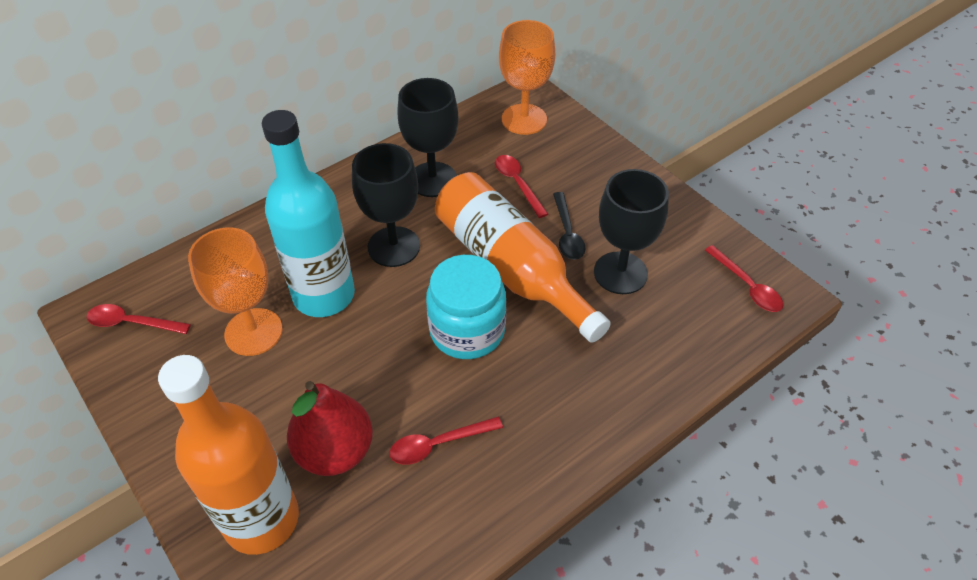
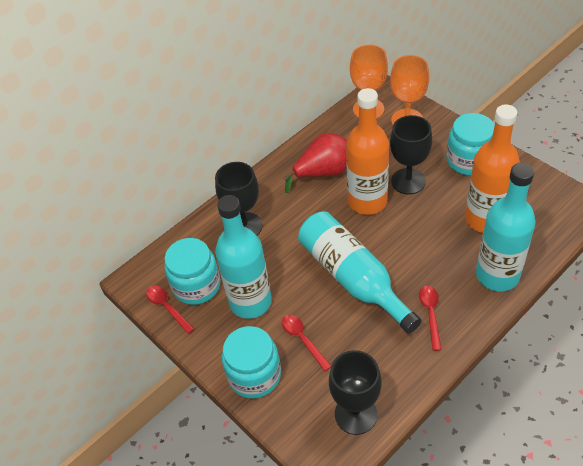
black spoon: 1 -> 0
red spoon: 4 -> 3
turquoise bottle: 1 -> 3
turquoise jar: 1 -> 3

